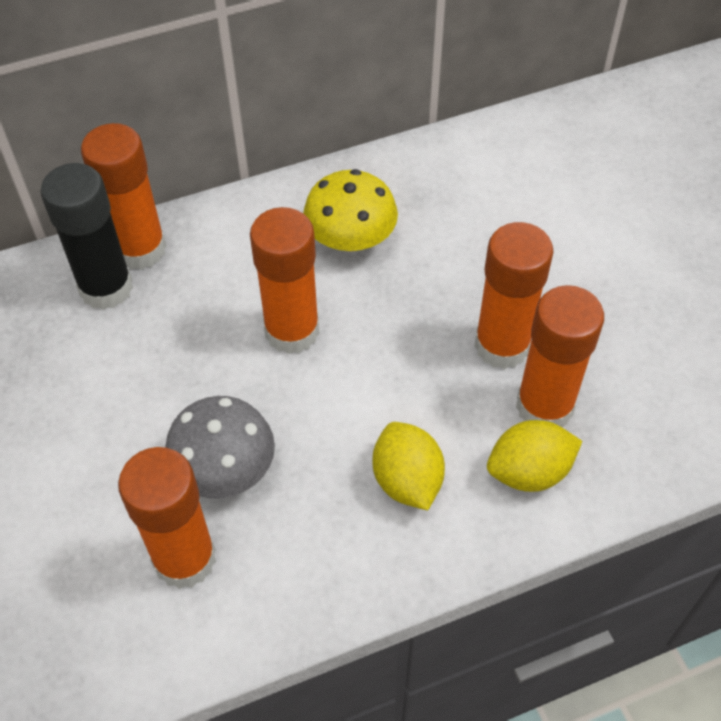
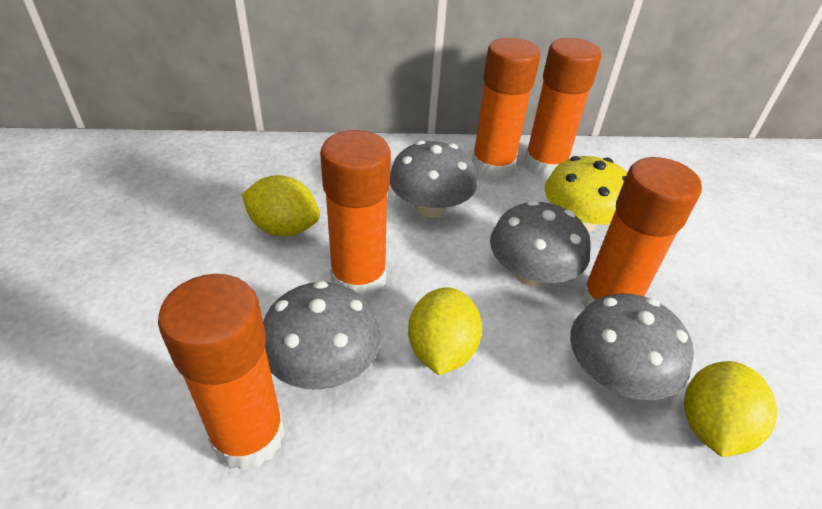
black glue stick: 1 -> 0
grey mushroom: 1 -> 4
yellow lemon: 2 -> 3

